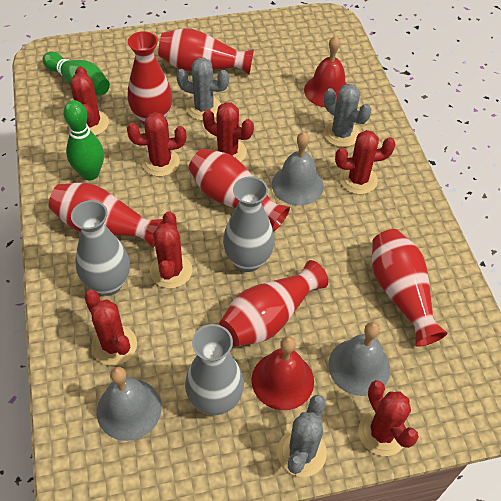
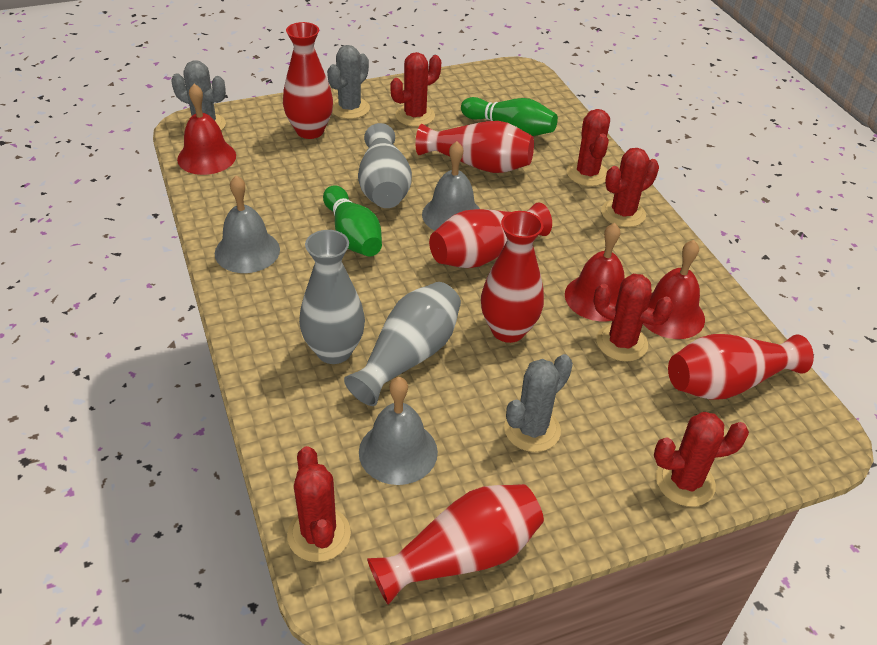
red bell: 2 -> 3
red cactus: 7 -> 6

